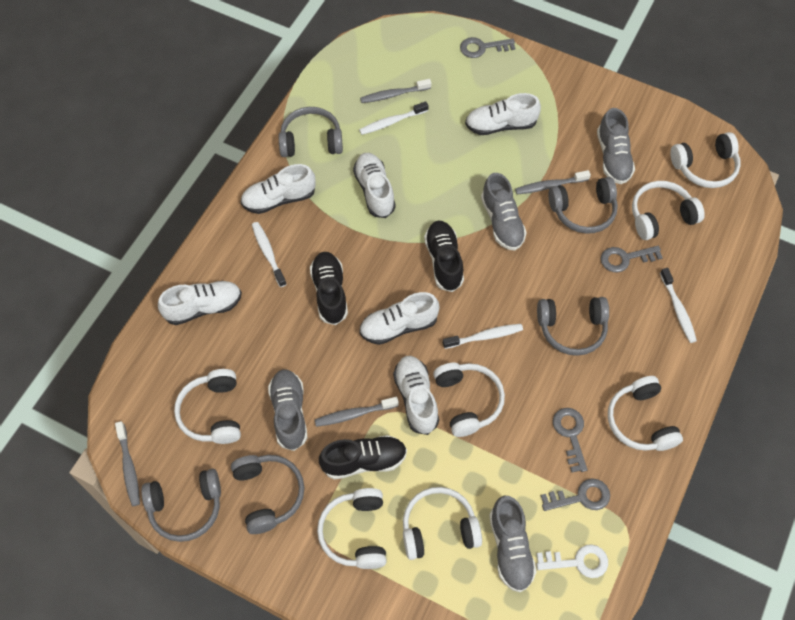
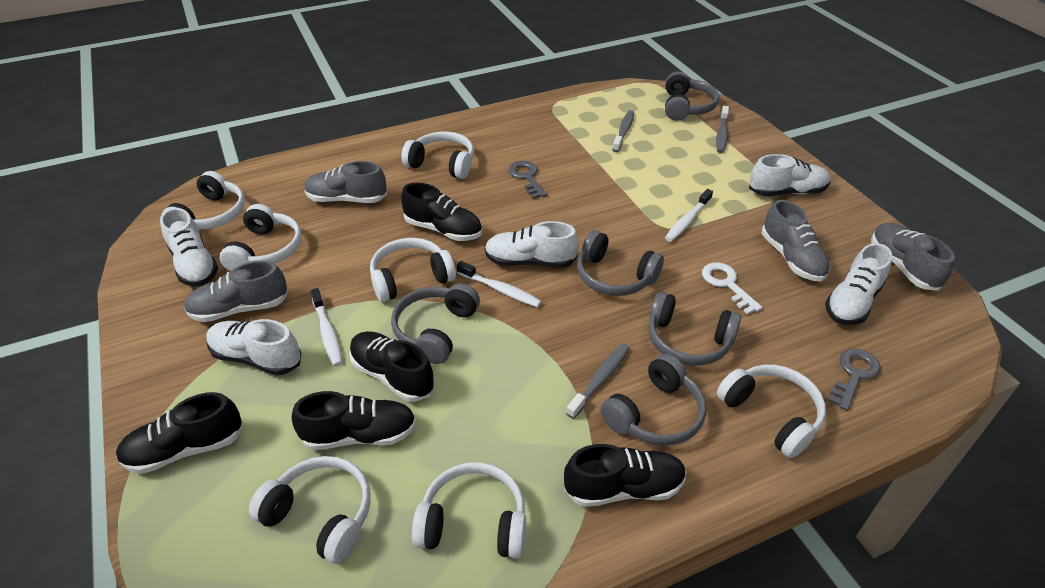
black shoe: 3 -> 5
grey key: 4 -> 2
grey toothbrush: 4 -> 3
white shoe: 6 -> 5
white toothbrush: 4 -> 3

